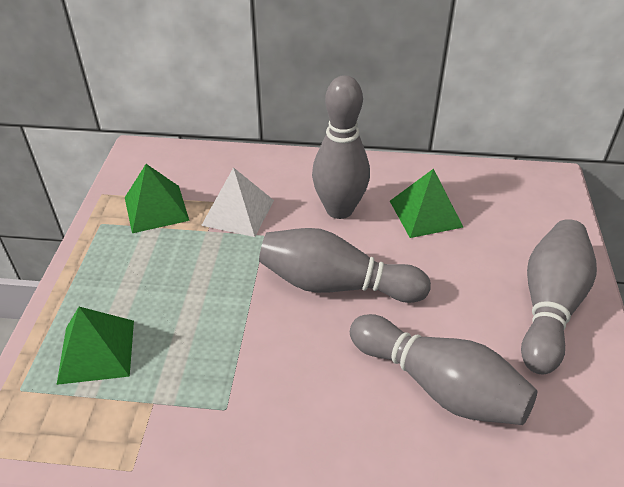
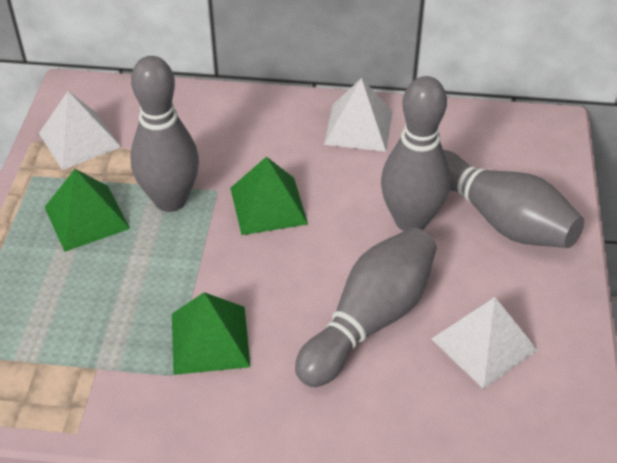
white pyramid: 1 -> 3

